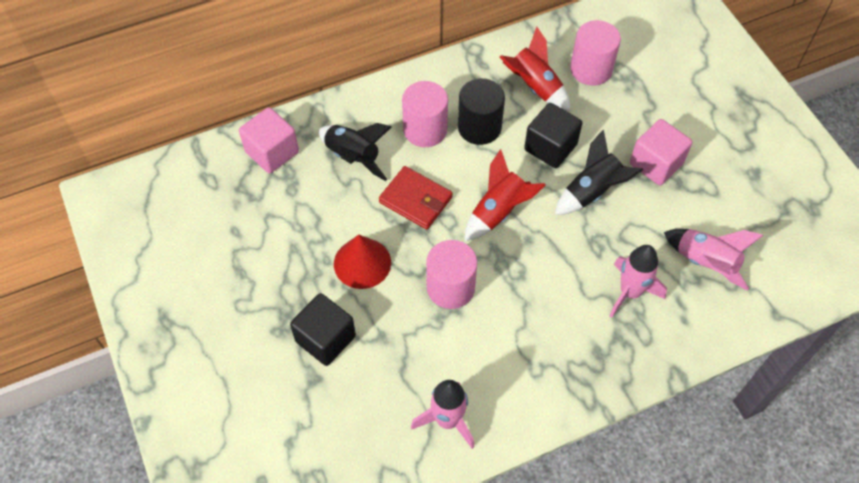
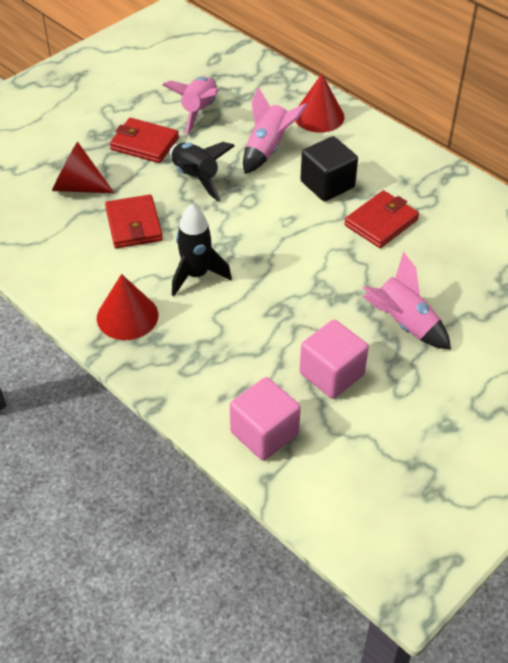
black cube: 2 -> 1
black cylinder: 1 -> 0
pink cylinder: 3 -> 0
red cone: 1 -> 3
red rocket: 2 -> 0
red wallet: 1 -> 3

